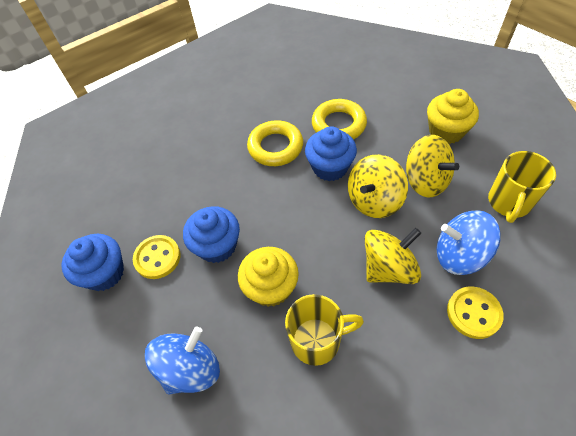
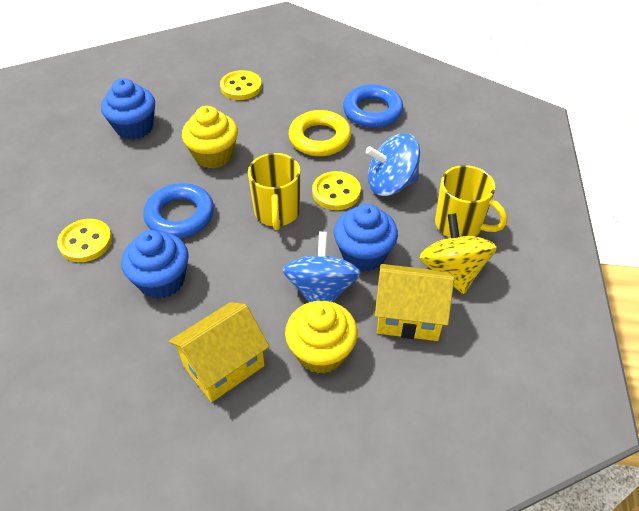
blue ring: 0 -> 2
yellow button: 2 -> 3
yellow house: 0 -> 2
yellow ring: 2 -> 1
yellow spinning top: 3 -> 1

